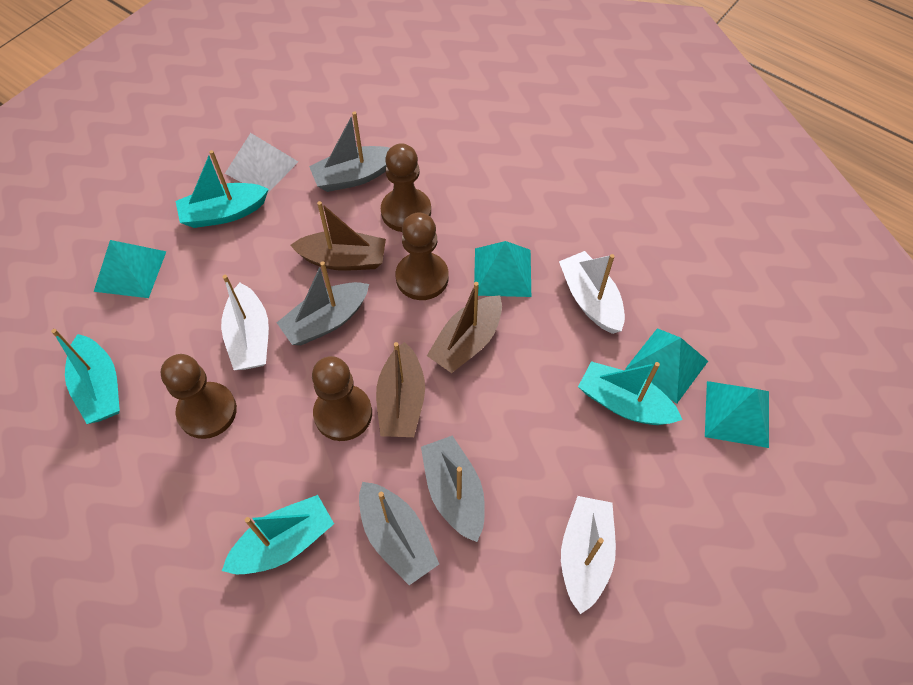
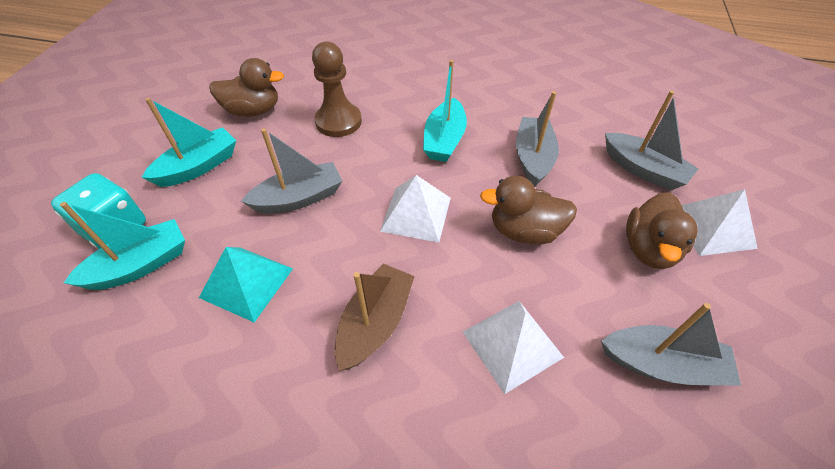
brown boat: 3 -> 1
brown duck: 0 -> 3
brown pawn: 4 -> 1
turquoise boat: 4 -> 3
turquoise dice: 0 -> 1
turquoise pyramid: 4 -> 1
white boat: 3 -> 0
white pyramid: 1 -> 3

